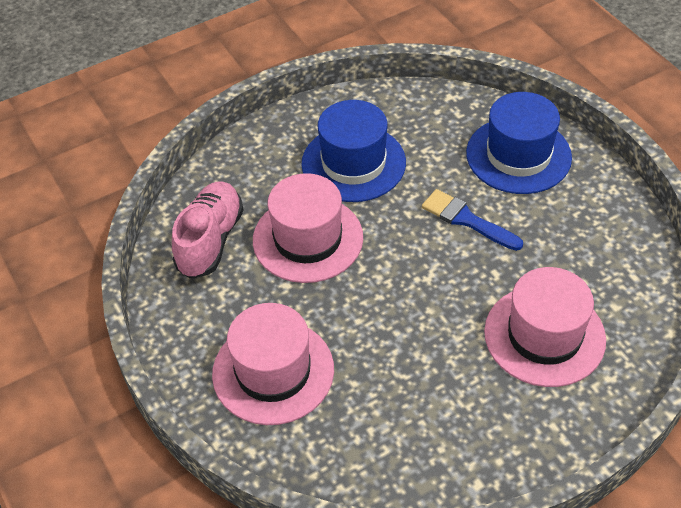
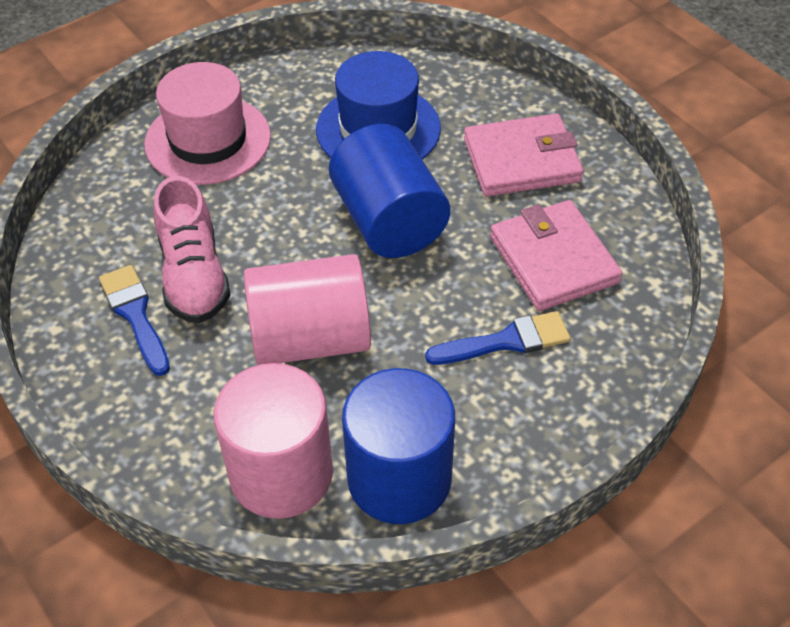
blue brush: 1 -> 2
blue cylinder: 0 -> 2
blue hat: 2 -> 1
pink cylinder: 0 -> 2
pink hat: 3 -> 1
pink wallet: 0 -> 2

